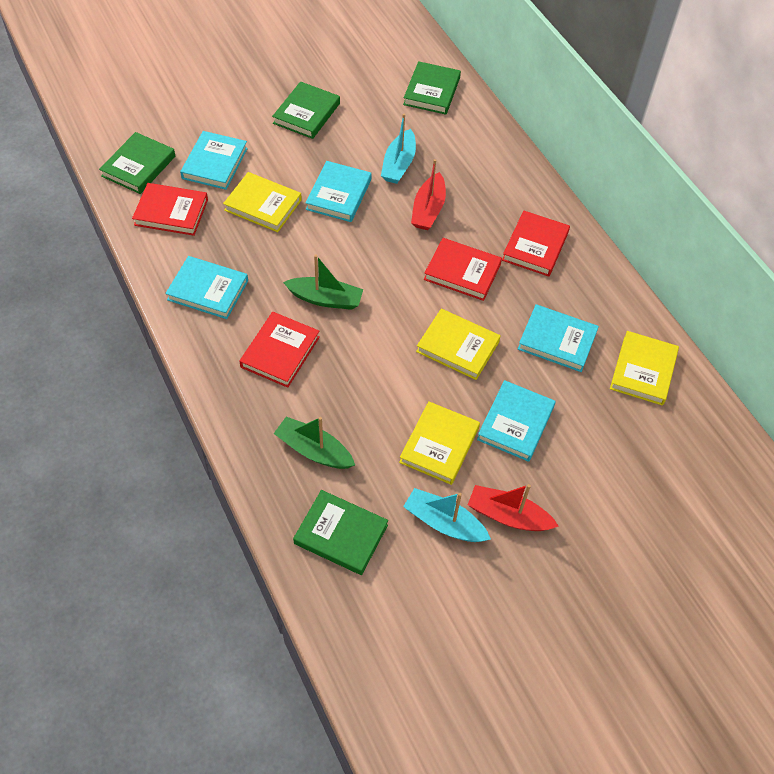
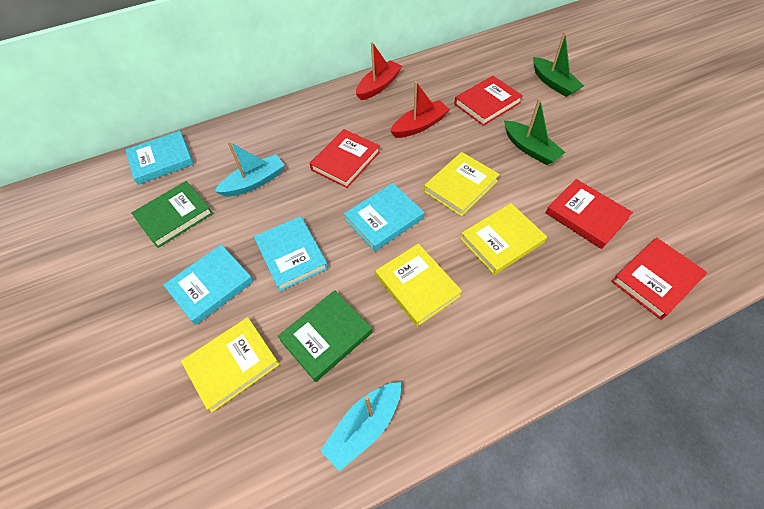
green book: 4 -> 2
turquoise book: 5 -> 4

